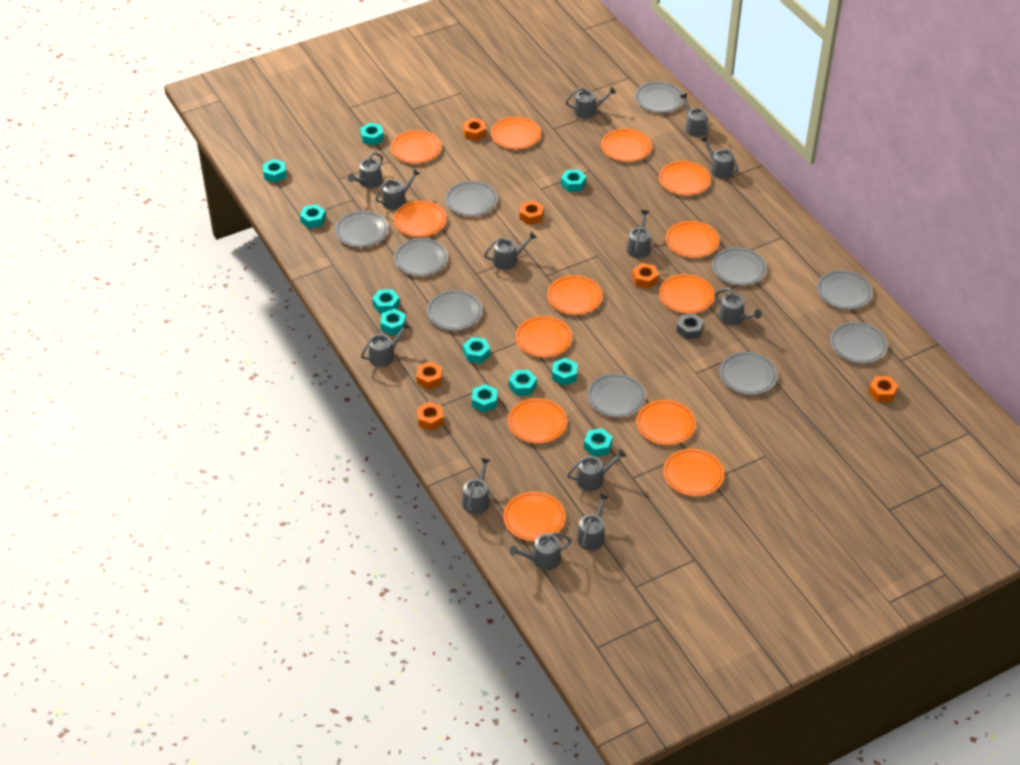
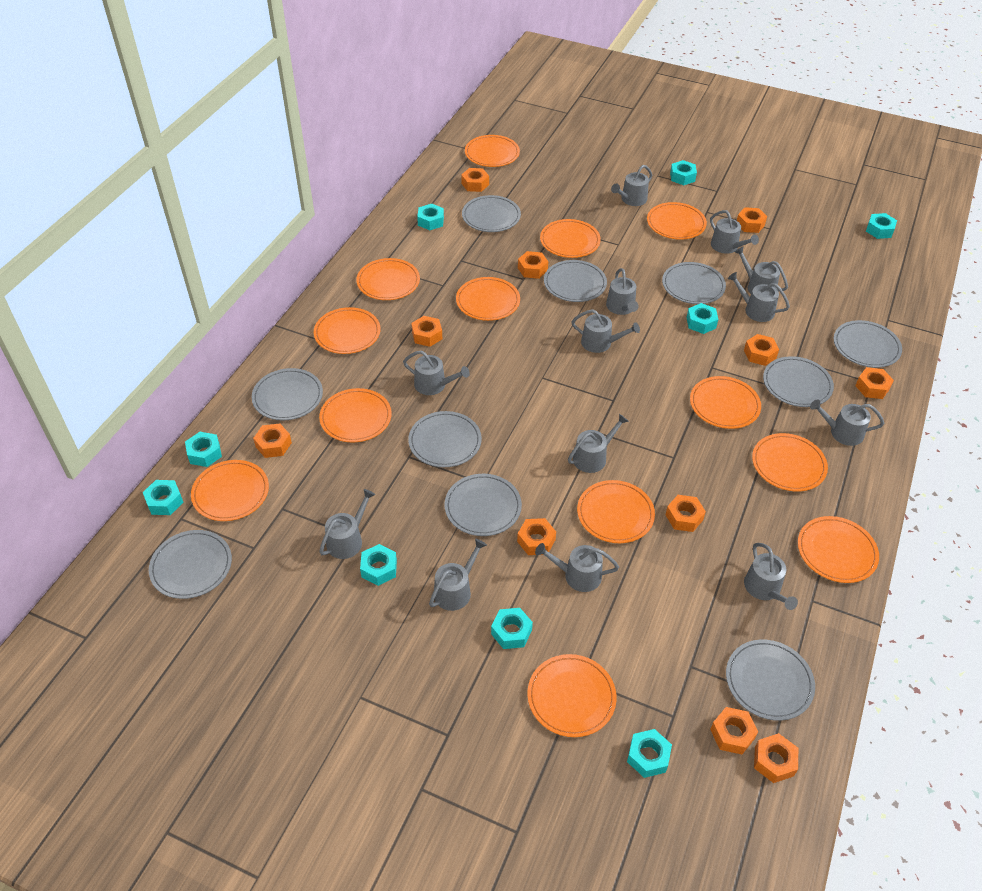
grey nut: 1 -> 0
orange nut: 6 -> 11
turquoise nut: 11 -> 9

